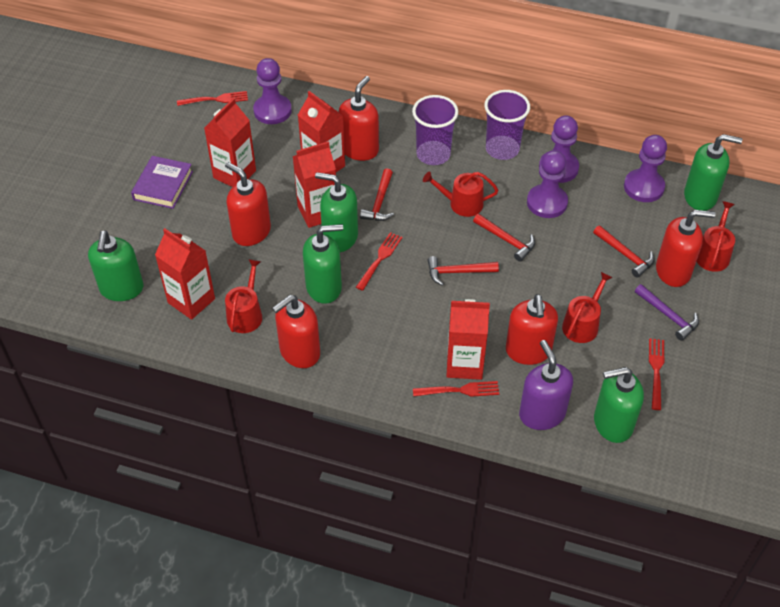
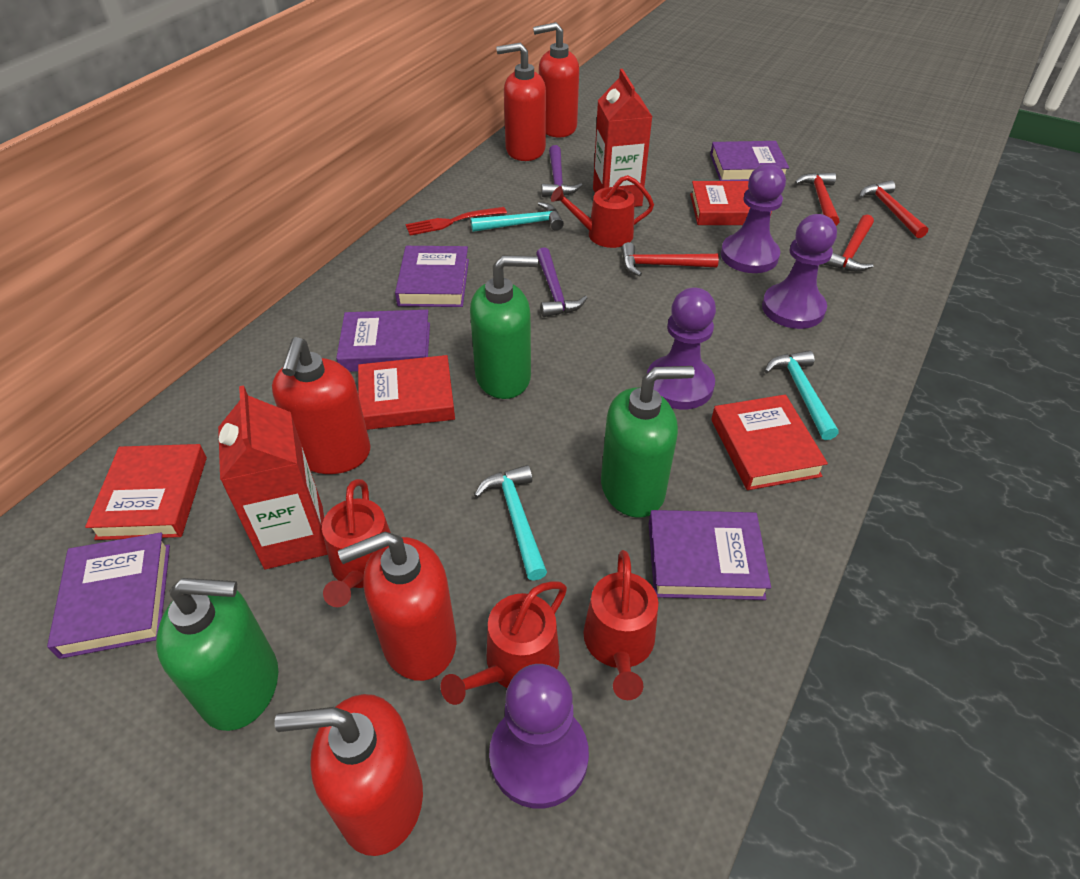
green soap dispenser: 5 -> 3
purple book: 1 -> 5
purple cup: 2 -> 0
purple hammer: 1 -> 2
purple soap dispenser: 1 -> 0
red book: 0 -> 4
red carton: 5 -> 2
red fork: 4 -> 1
turquoise hammer: 0 -> 3

